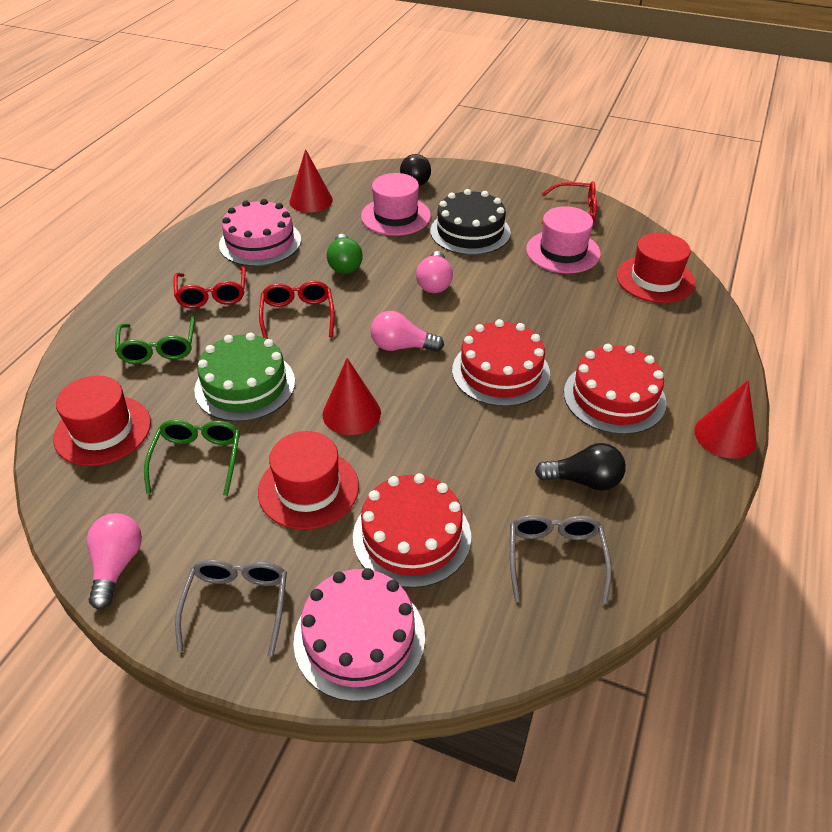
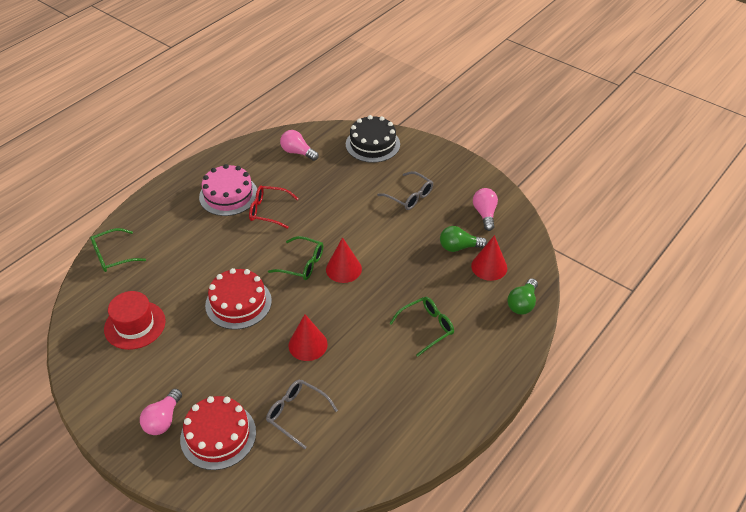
black light bulb: 2 -> 0
green cake: 1 -> 0
green glasses: 2 -> 3
green light bulb: 1 -> 2
pink cake: 2 -> 1
pink hat: 2 -> 0
red cake: 3 -> 2
red glasses: 3 -> 1
red hat: 3 -> 1

